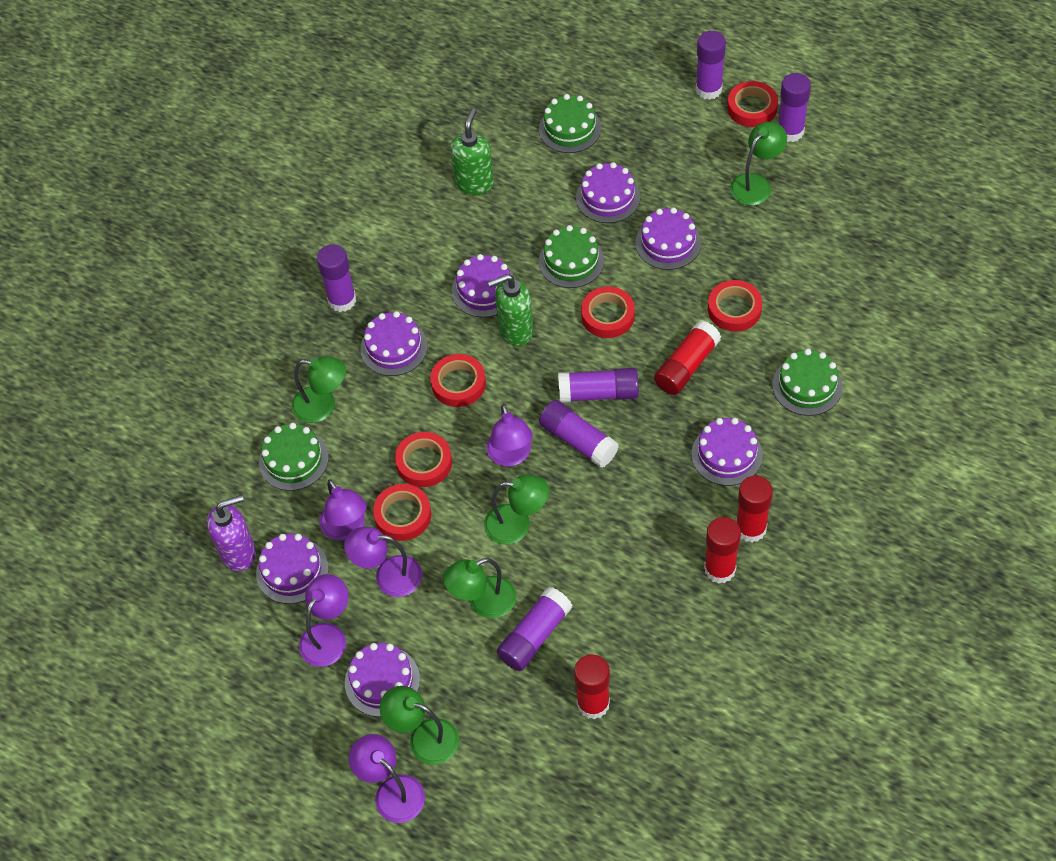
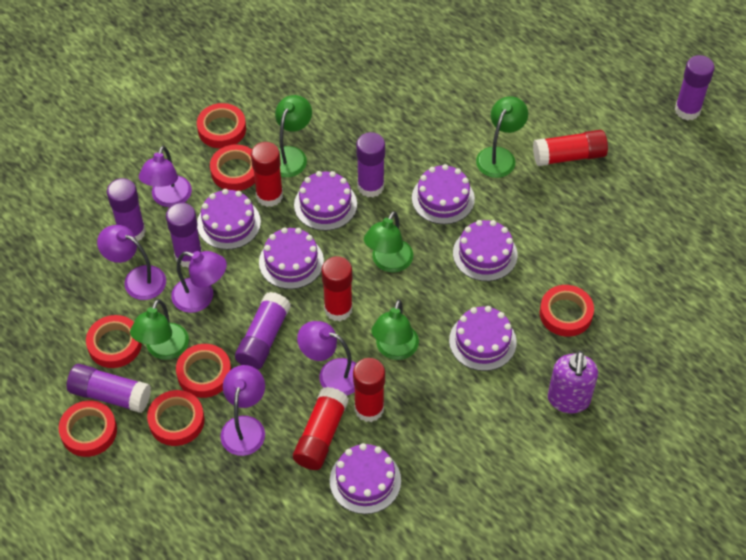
green cake: 4 -> 0
green soap dispenser: 2 -> 0
red glue stick: 4 -> 5
red tape: 6 -> 7

